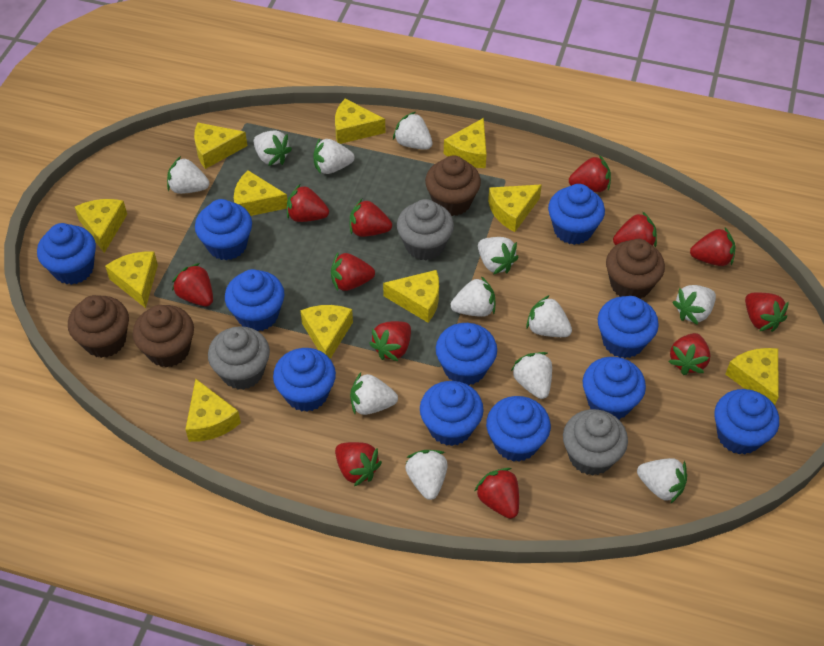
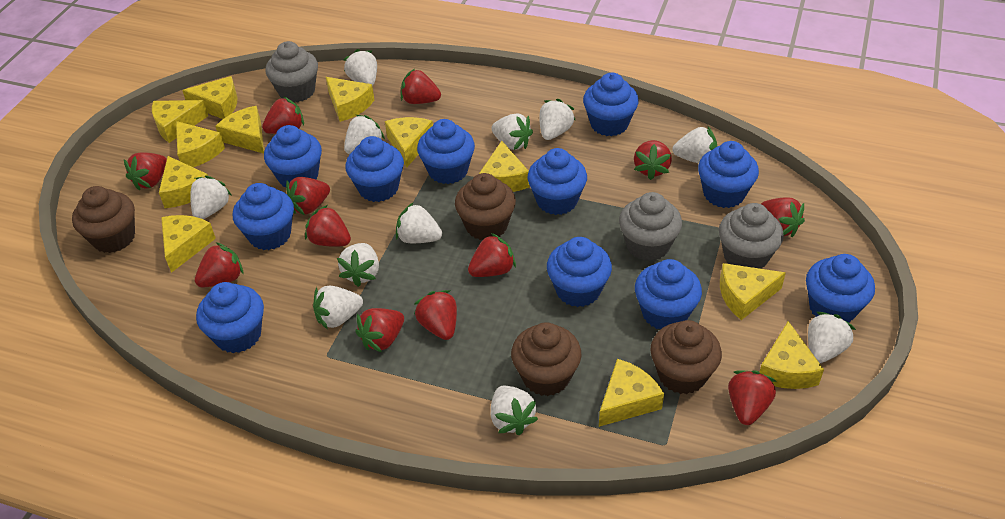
white strawberry: 12 -> 11
yellow cheese: 11 -> 12

